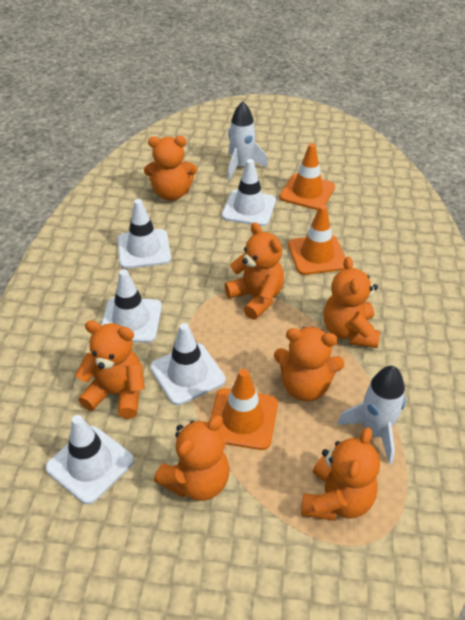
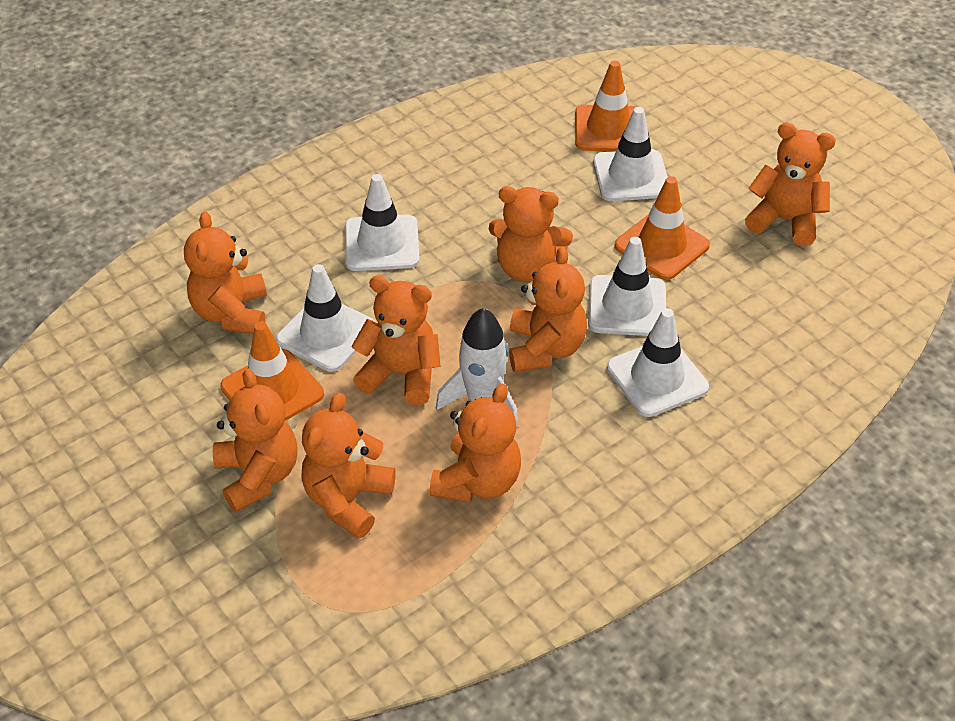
orange teddy bear: 7 -> 8
white rocket: 2 -> 1

